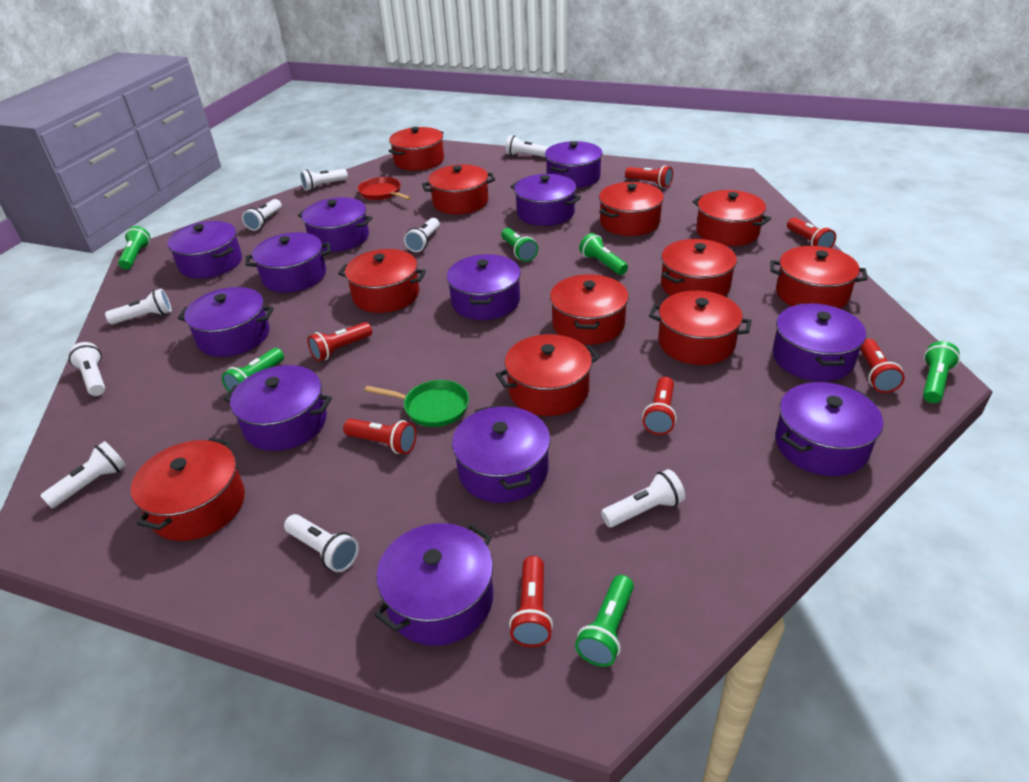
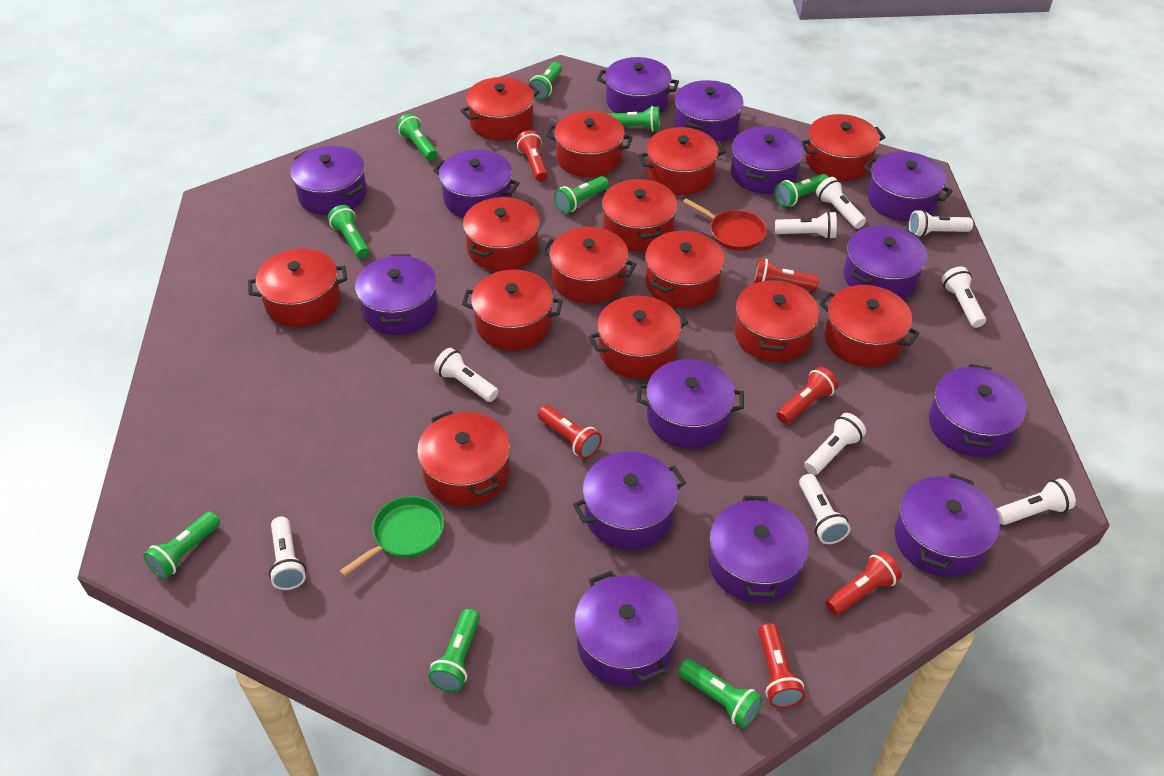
green flashlight: 6 -> 9
purple pot: 12 -> 14
red flashlight: 7 -> 6
red pot: 11 -> 14

